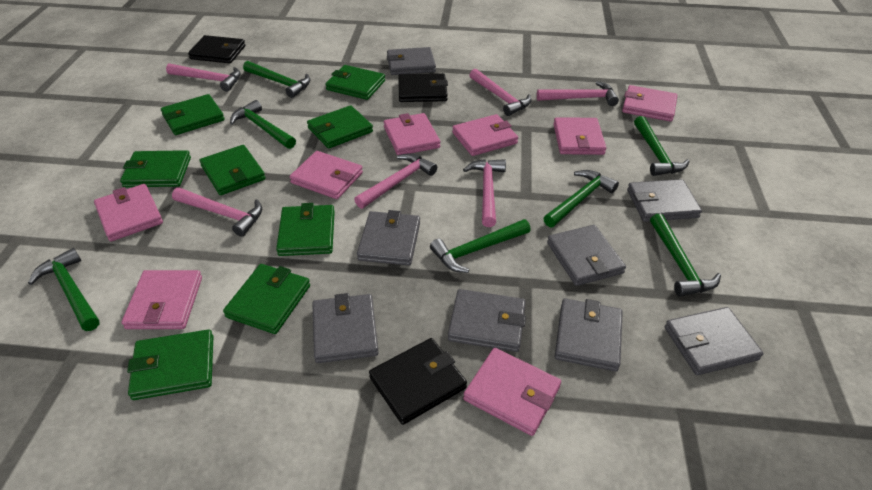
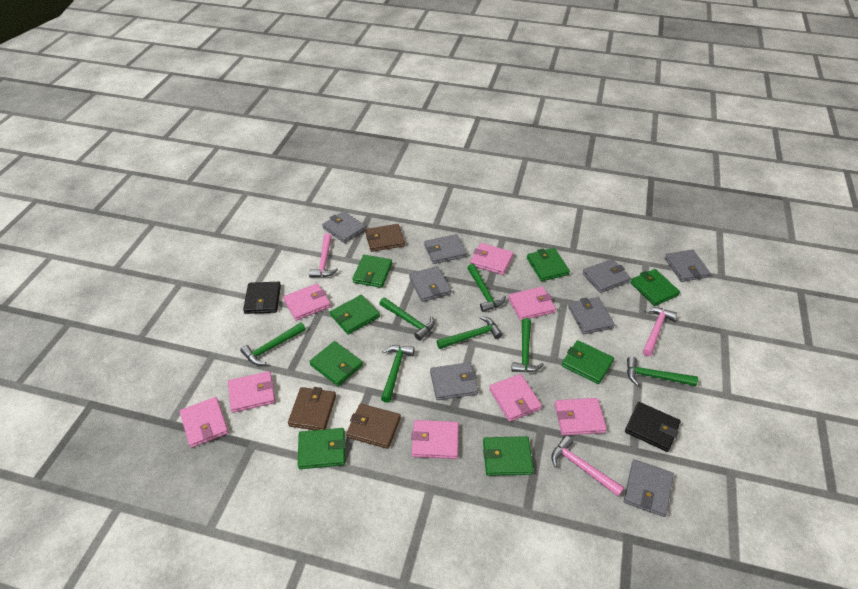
black wallet: 3 -> 2
brown wallet: 0 -> 3
pink hammer: 6 -> 3

